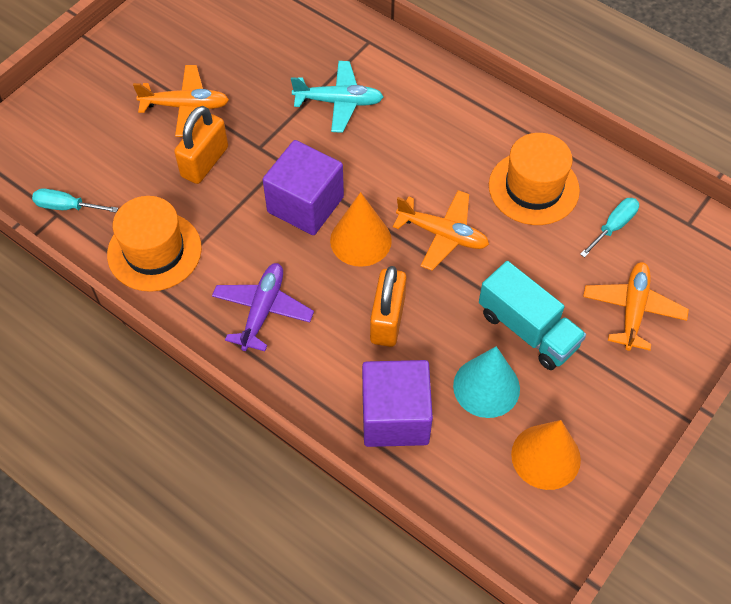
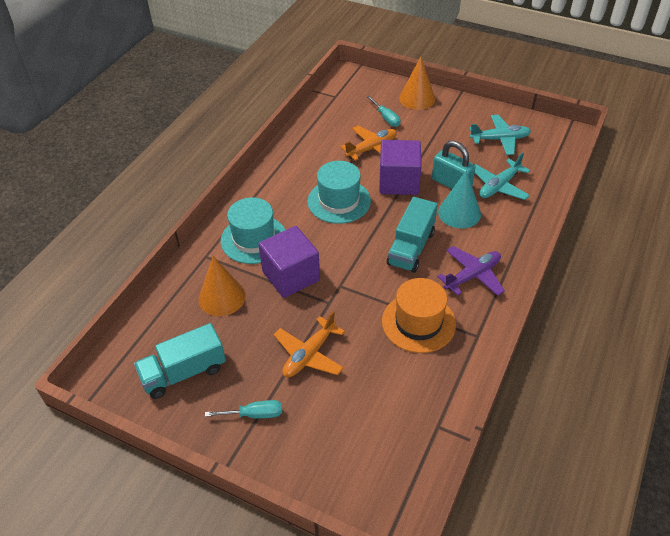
orange hat: 2 -> 1
orange padlock: 2 -> 0
orange plane: 3 -> 2
turquoise hat: 0 -> 2
turquoise padlock: 0 -> 1
turquoise plane: 1 -> 2
turquoise truck: 1 -> 2

